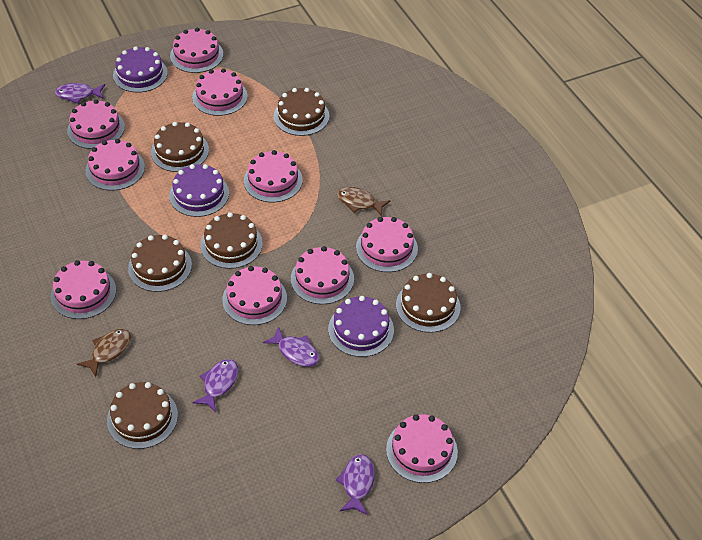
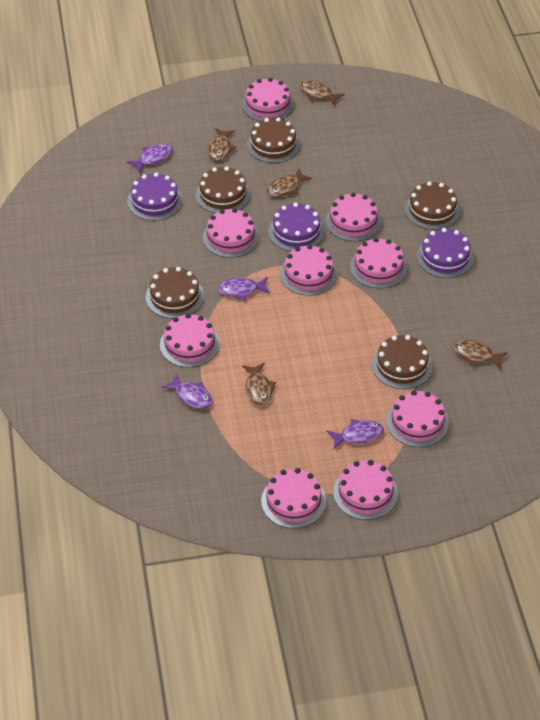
brown cake: 6 -> 5
brown fish: 2 -> 5
pink cake: 10 -> 9

